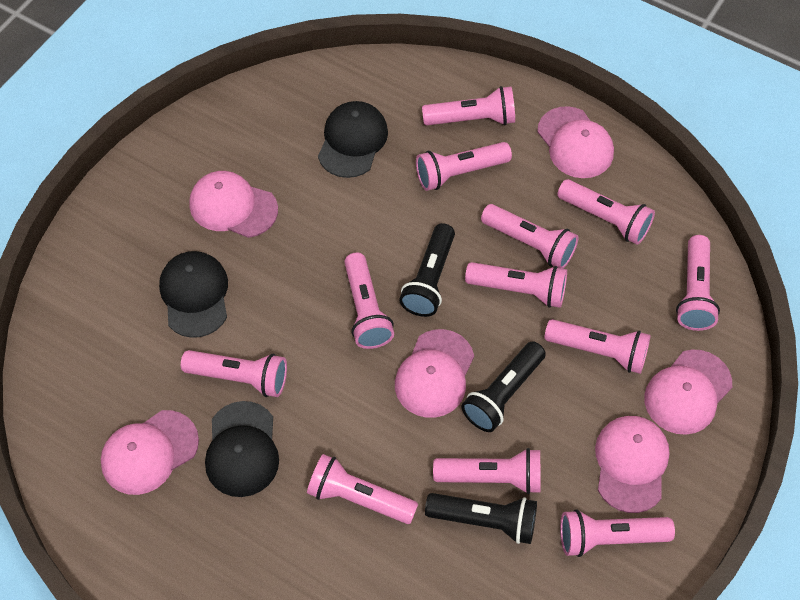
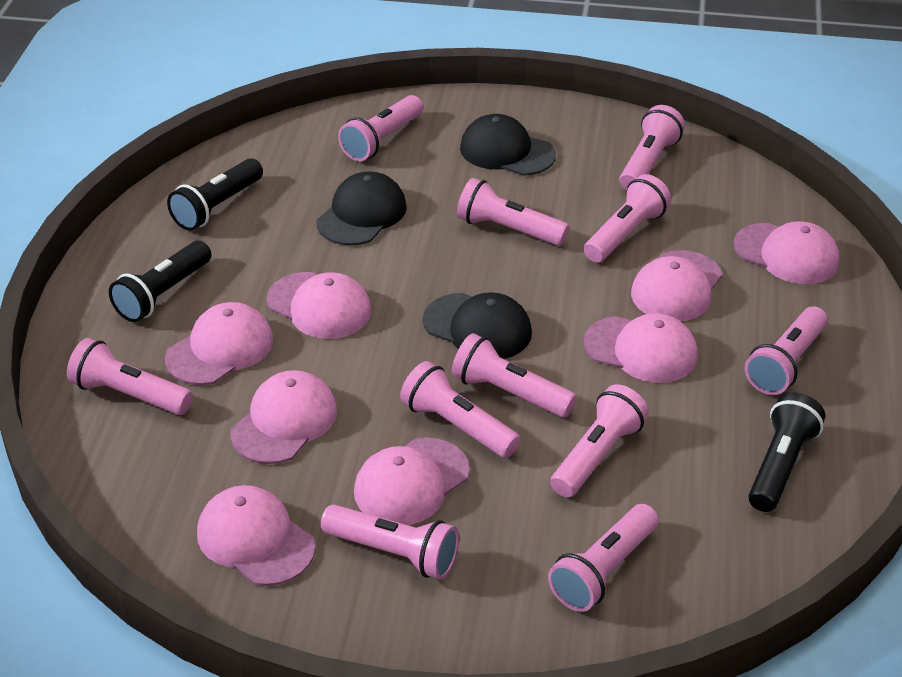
pink cap: 6 -> 8
pink flashlight: 12 -> 11

